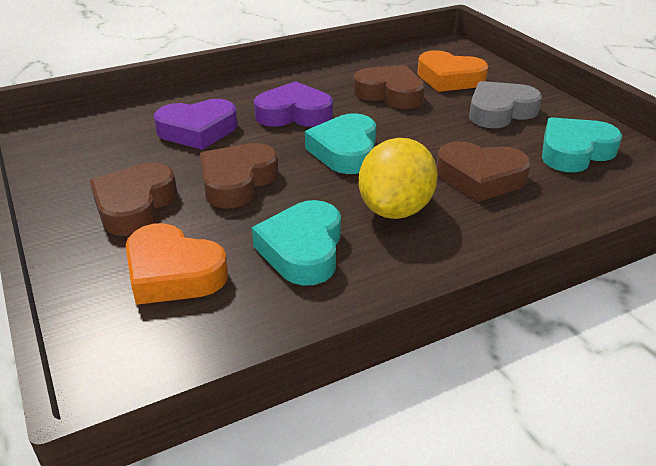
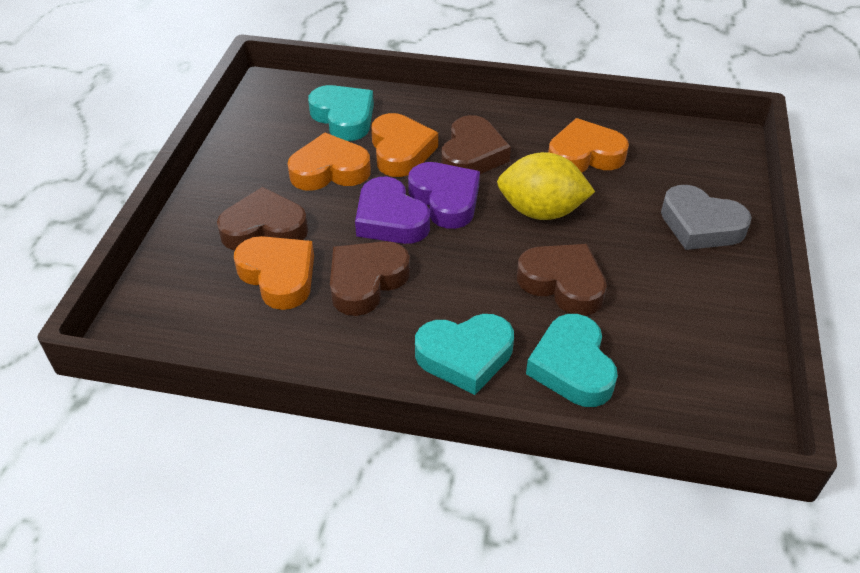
orange heart: 2 -> 4

